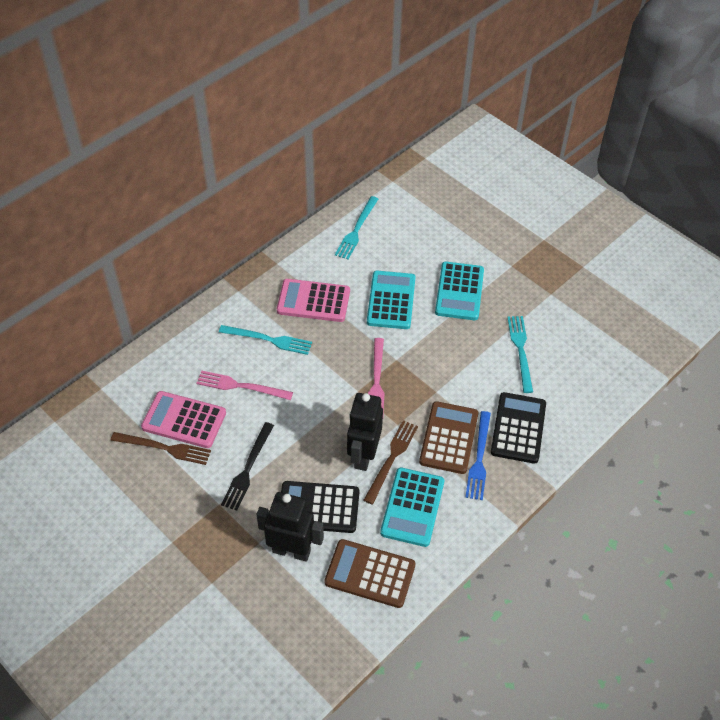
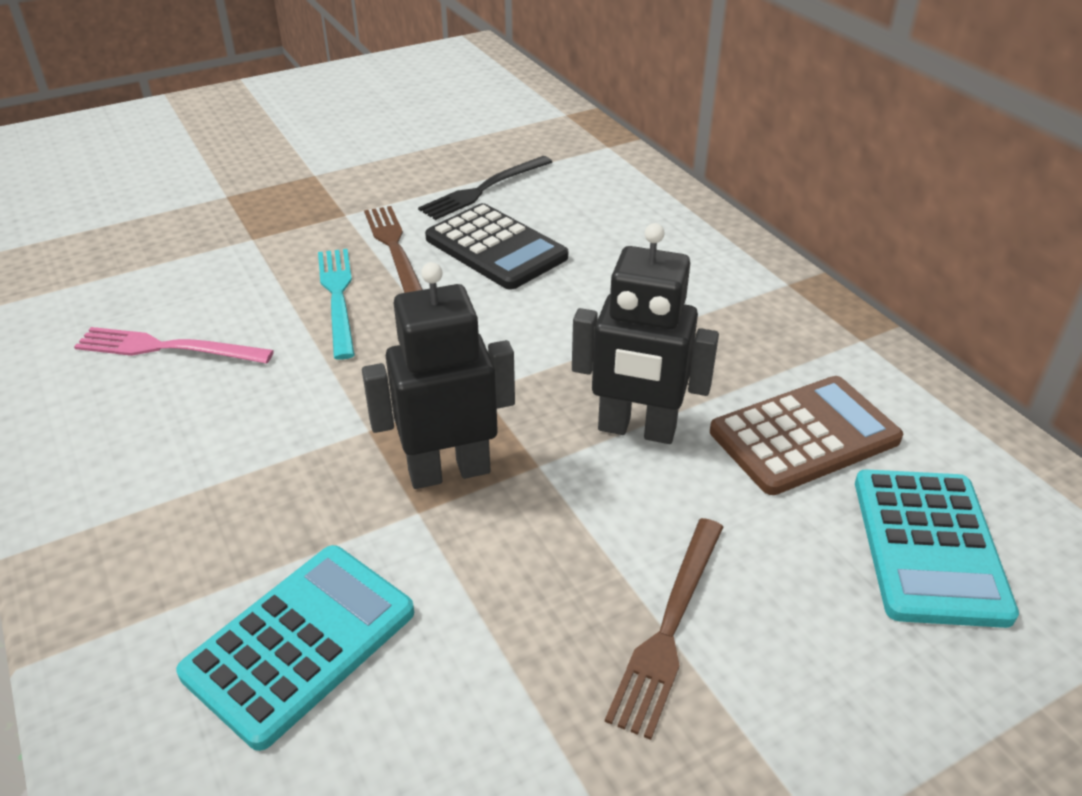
black calculator: 2 -> 1
blue fork: 1 -> 0
brown calculator: 2 -> 1
pink calculator: 2 -> 0
pink fork: 2 -> 1
turquoise calculator: 3 -> 2
turquoise fork: 3 -> 1

